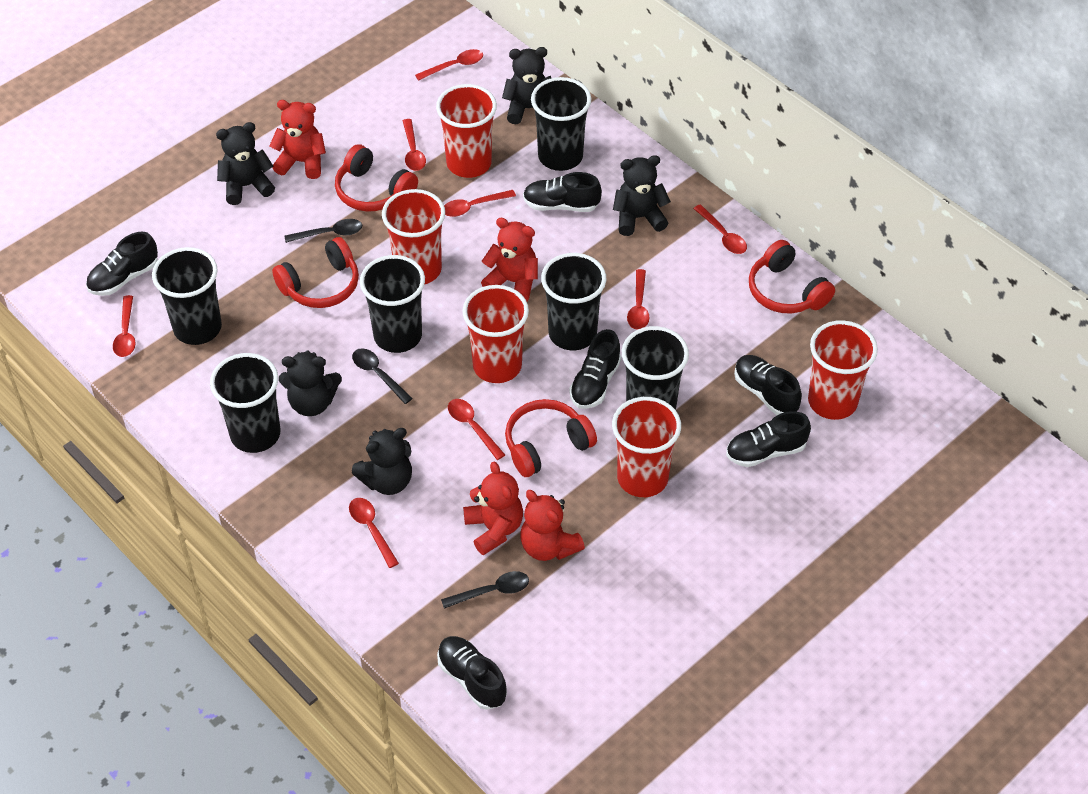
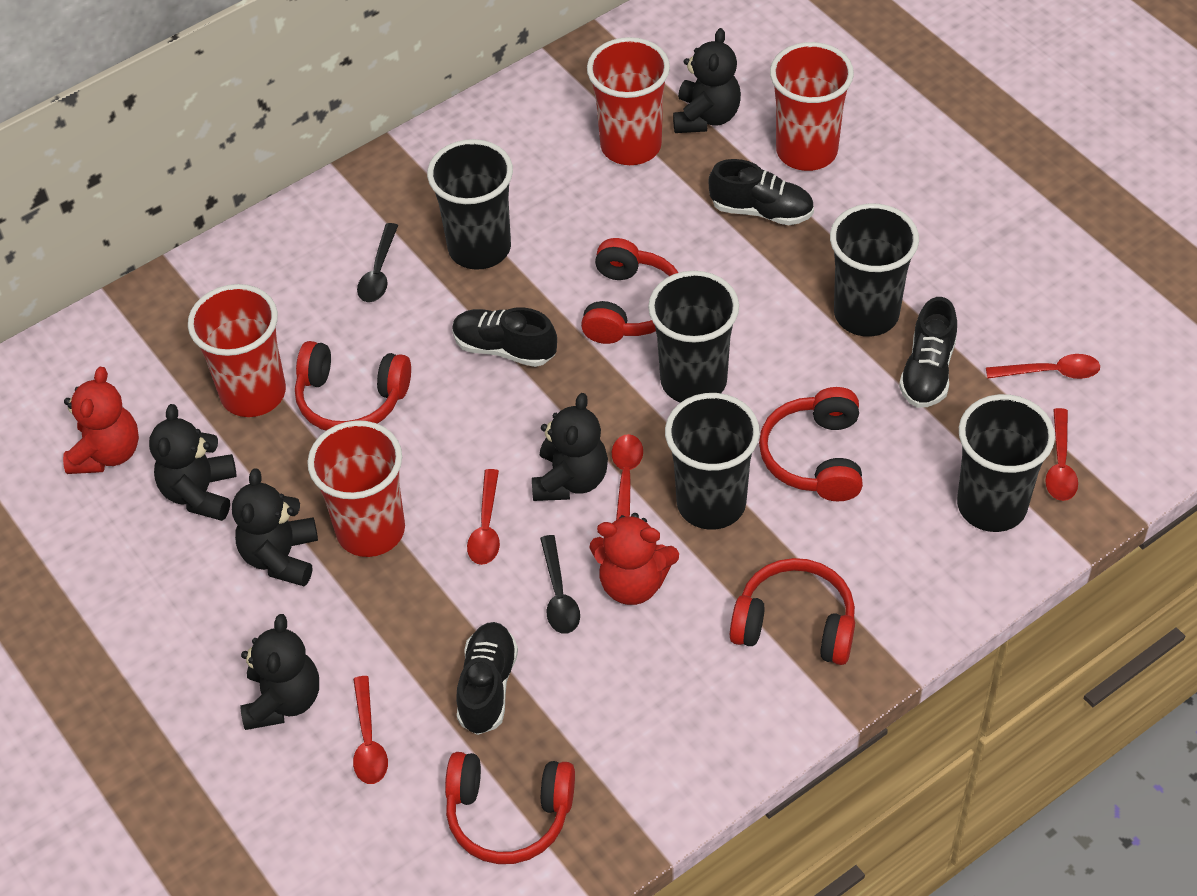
black cup: 6 -> 5
black shoe: 6 -> 4
black spoon: 3 -> 2
red cup: 5 -> 4
red headphones: 4 -> 5
red spoon: 8 -> 5
red teddy bear: 4 -> 2

